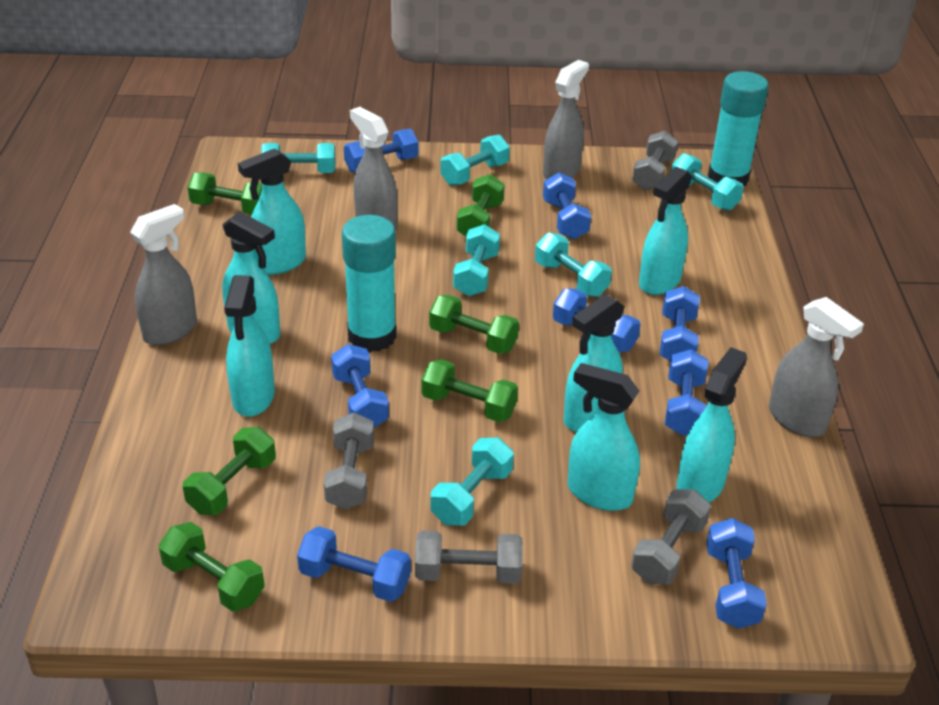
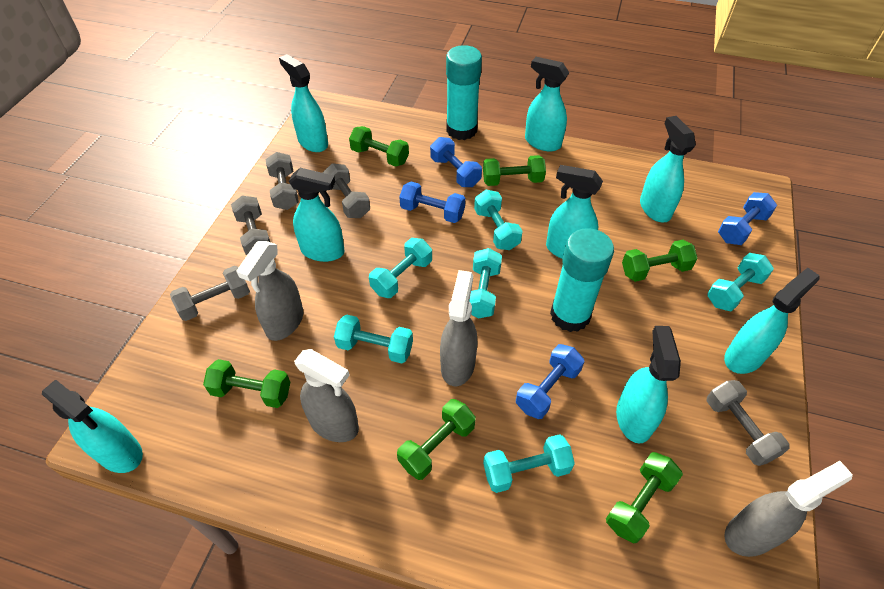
blue dumbbell: 8 -> 4
grey dumbbell: 4 -> 5
turquoise spray bottle: 7 -> 8

